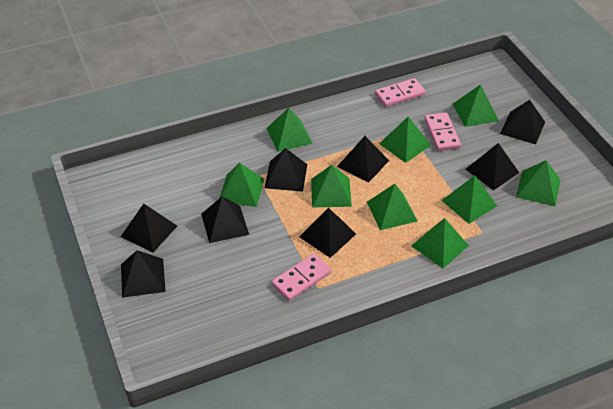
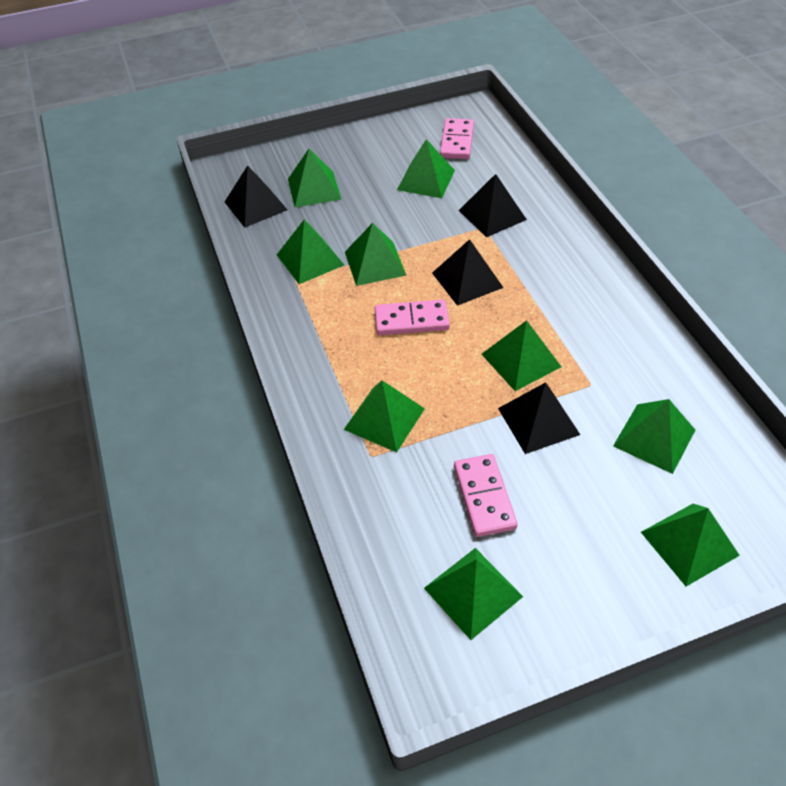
black pyramid: 8 -> 4

